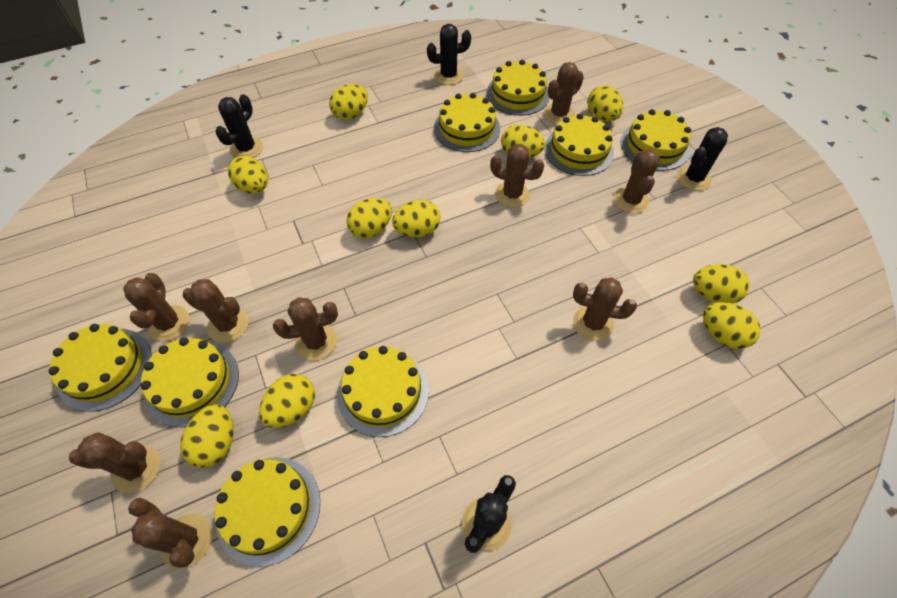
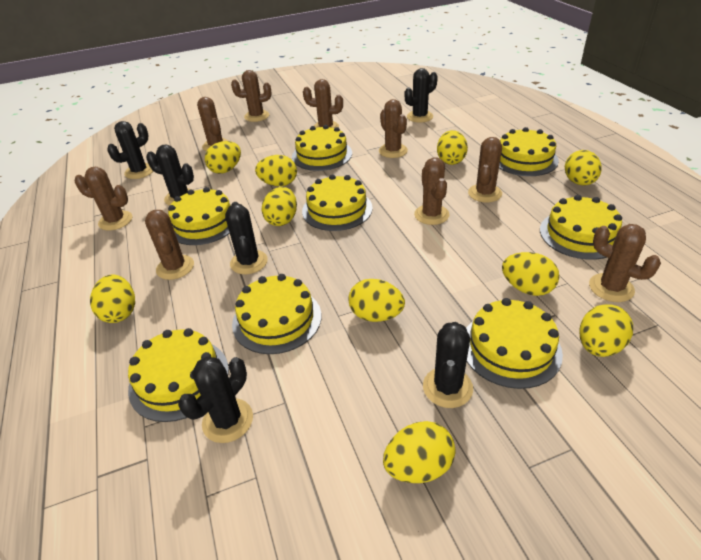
black cactus: 4 -> 6

